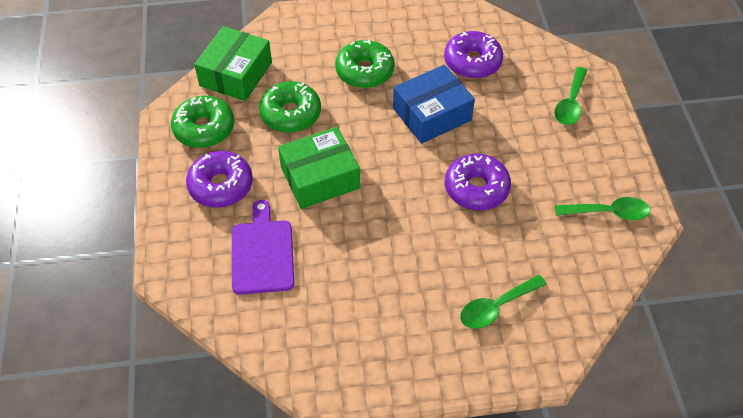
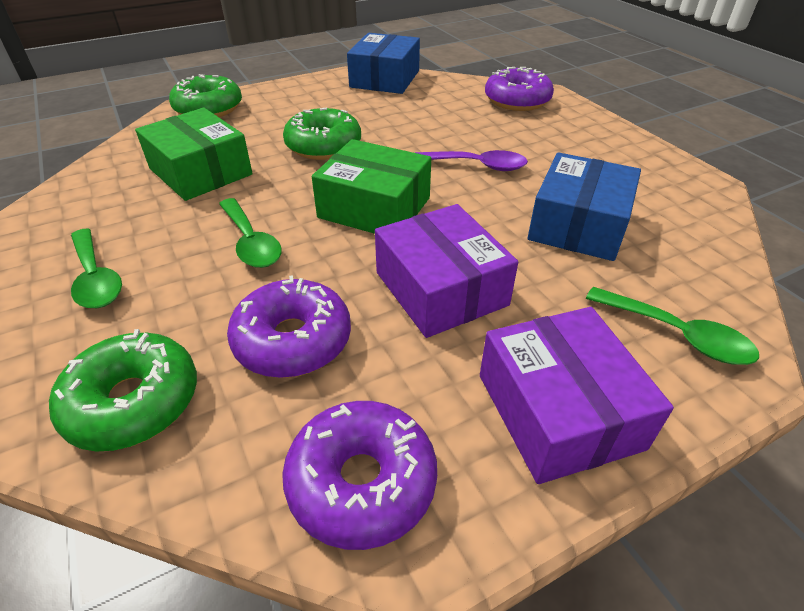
blue box: 1 -> 2
purple box: 0 -> 2
purple cutting board: 1 -> 0
purple spoon: 0 -> 1

